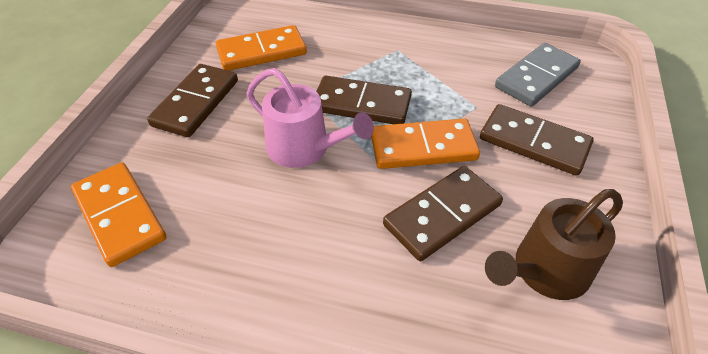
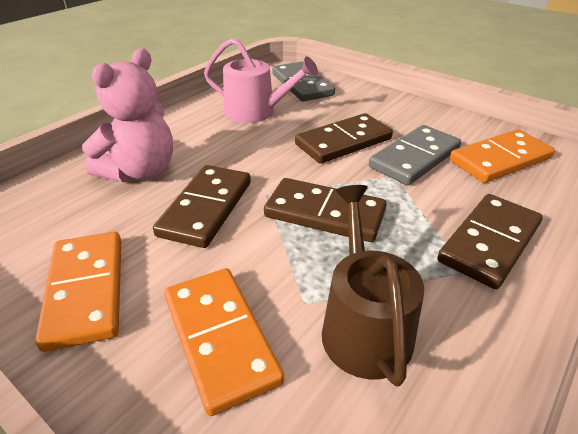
grey domino: 1 -> 2
pink teddy bear: 0 -> 1

